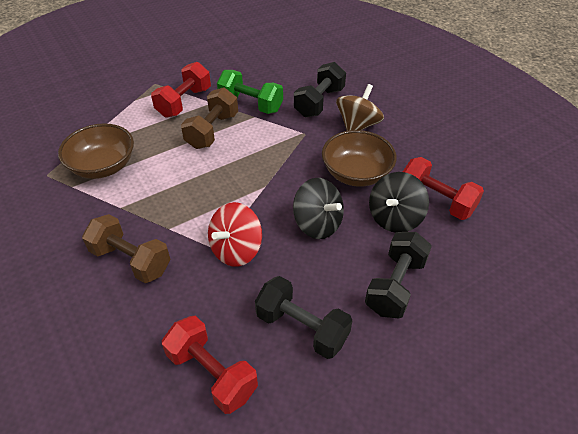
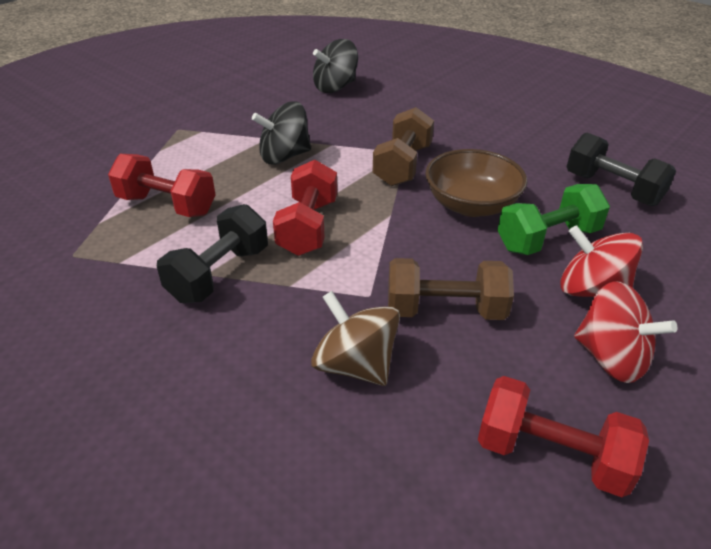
black dumbbell: 3 -> 2
brown bowl: 2 -> 1
red spinning top: 1 -> 2

